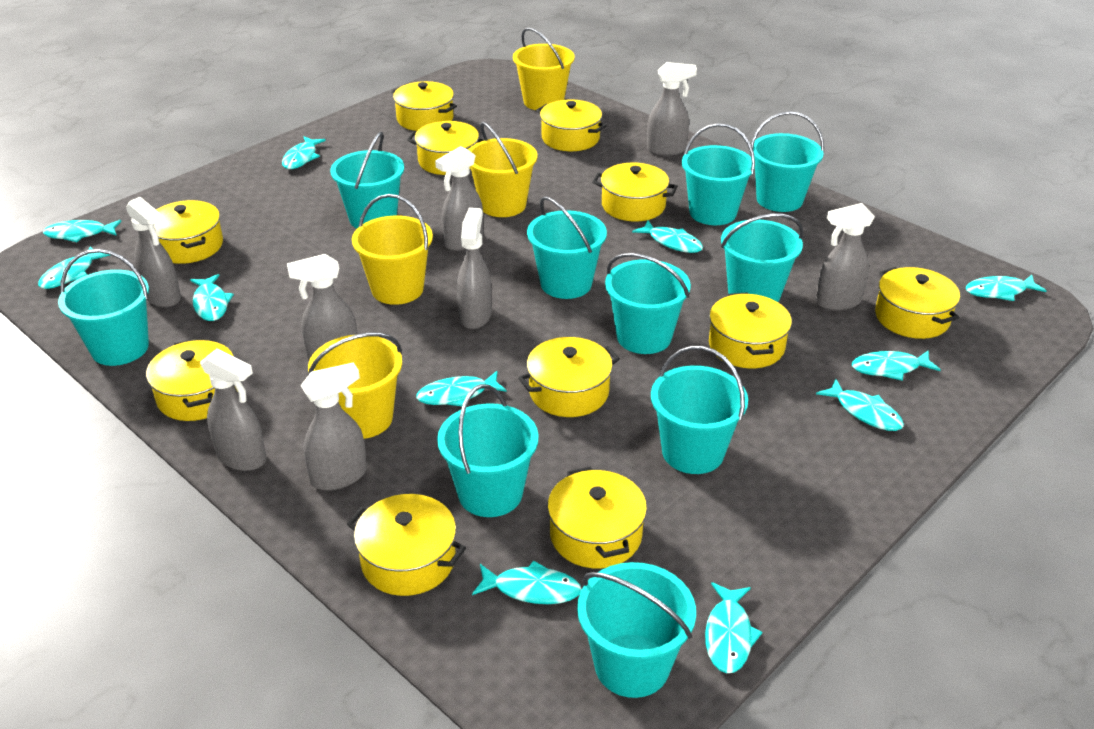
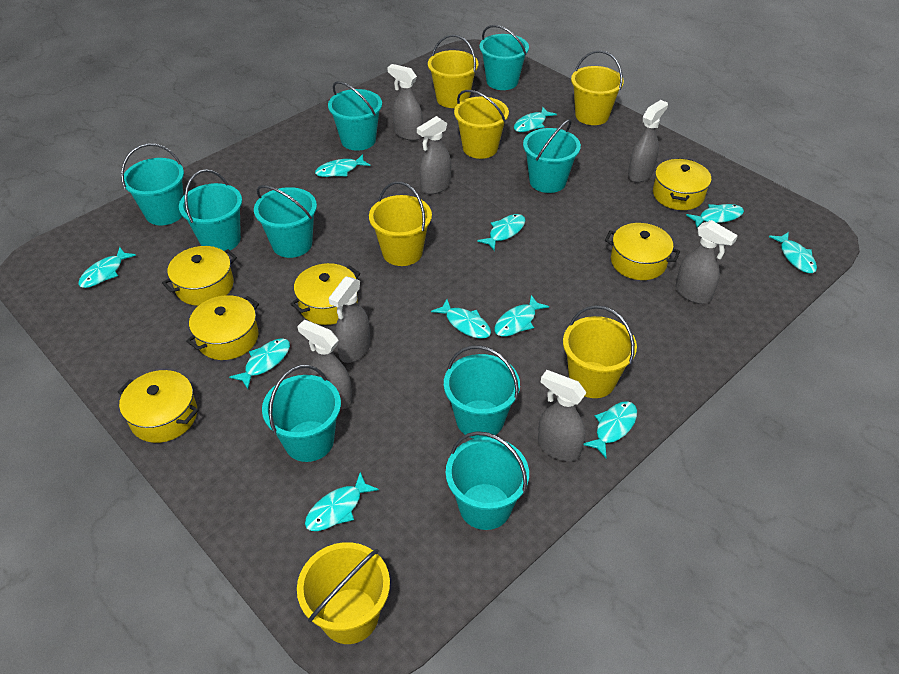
grey spray bottle: 8 -> 7
turquoise bucket: 10 -> 9
yellow bucket: 4 -> 6
yellow pot: 11 -> 6

